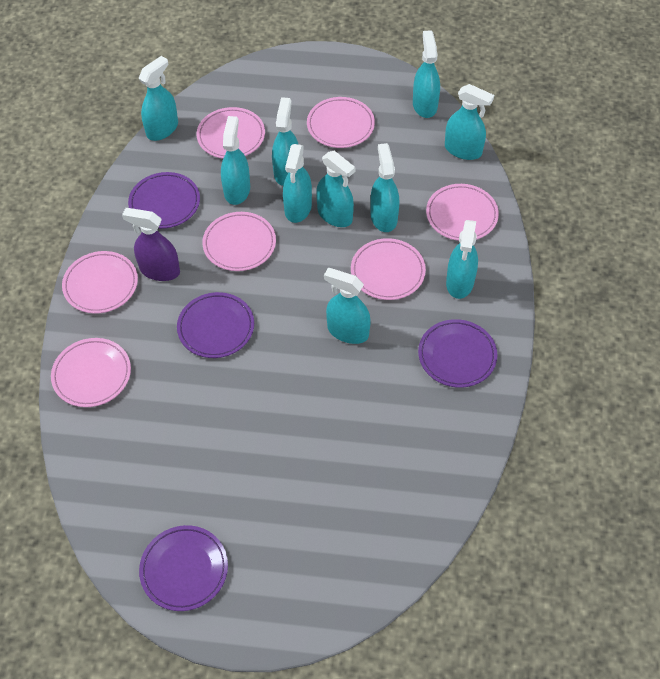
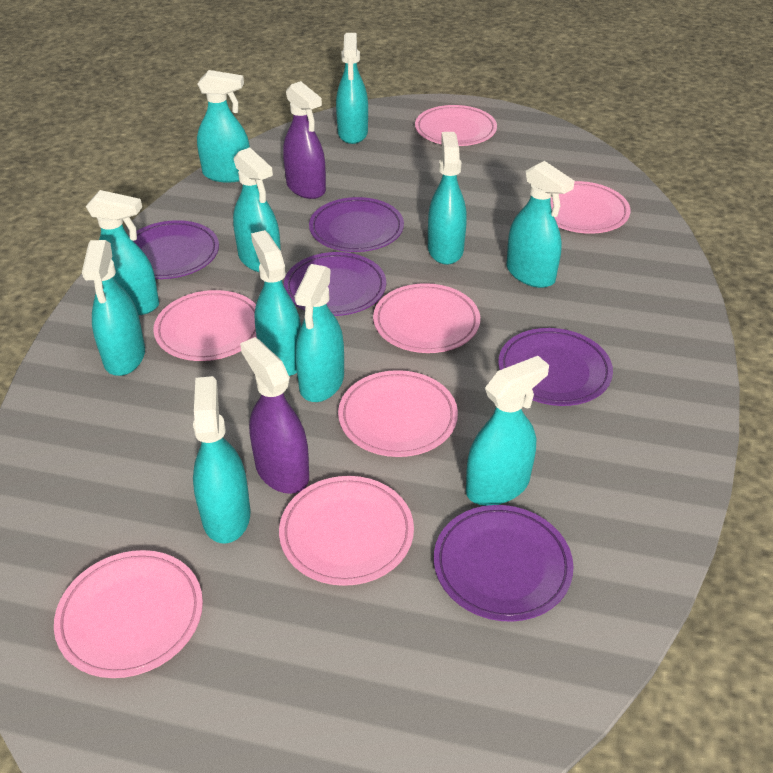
purple plate: 4 -> 5
purple spray bottle: 1 -> 2
turquoise spray bottle: 10 -> 11

